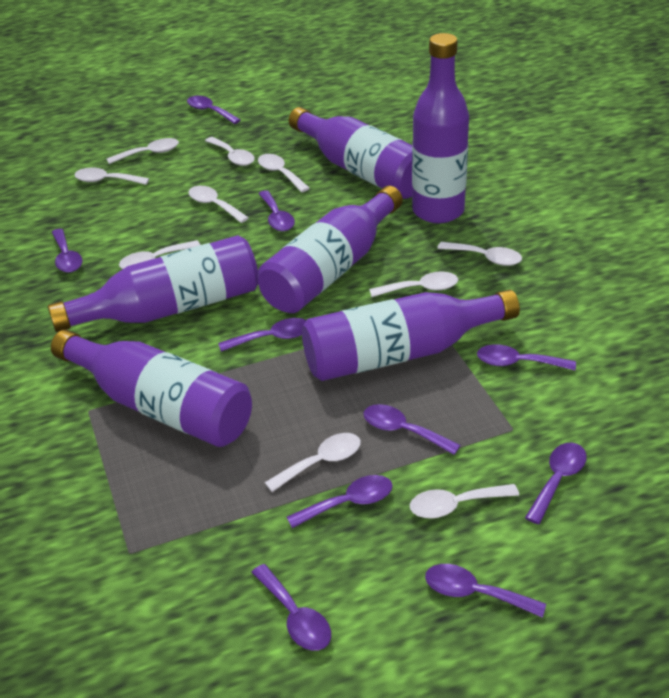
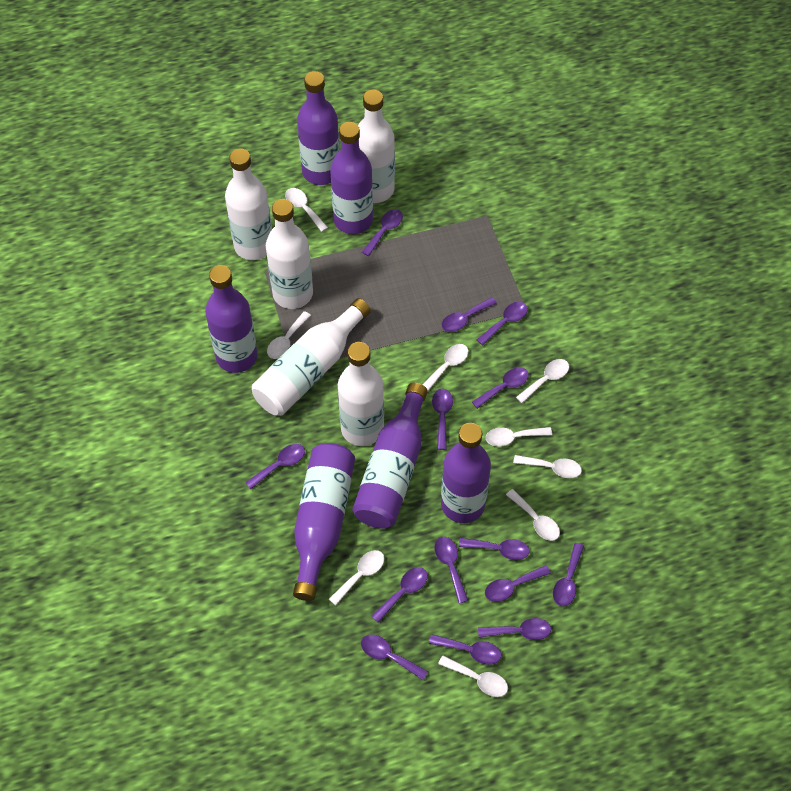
purple spoon: 10 -> 14
white bottle: 0 -> 5
white spoon: 10 -> 9

